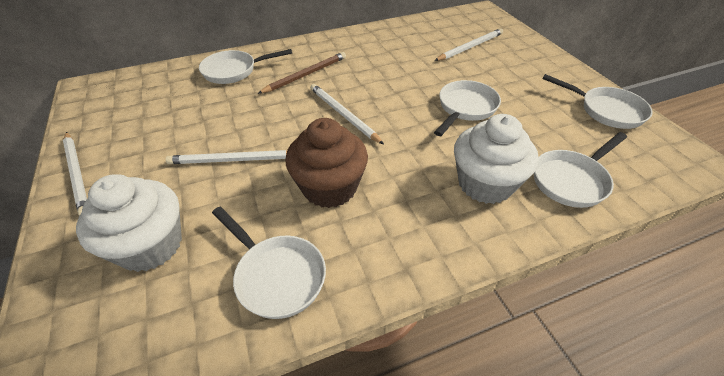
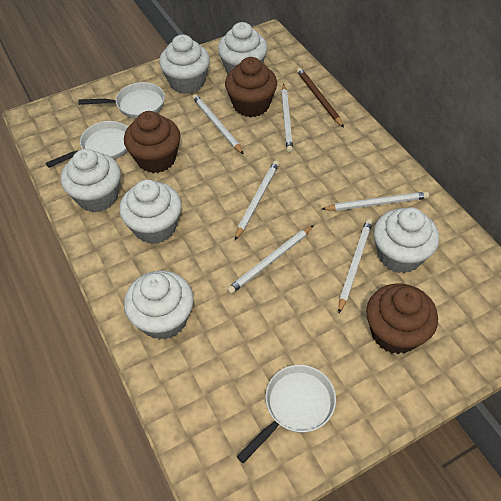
brown cupcake: 1 -> 3
white cupcake: 2 -> 6
white pan: 5 -> 3
white pencil: 4 -> 6

